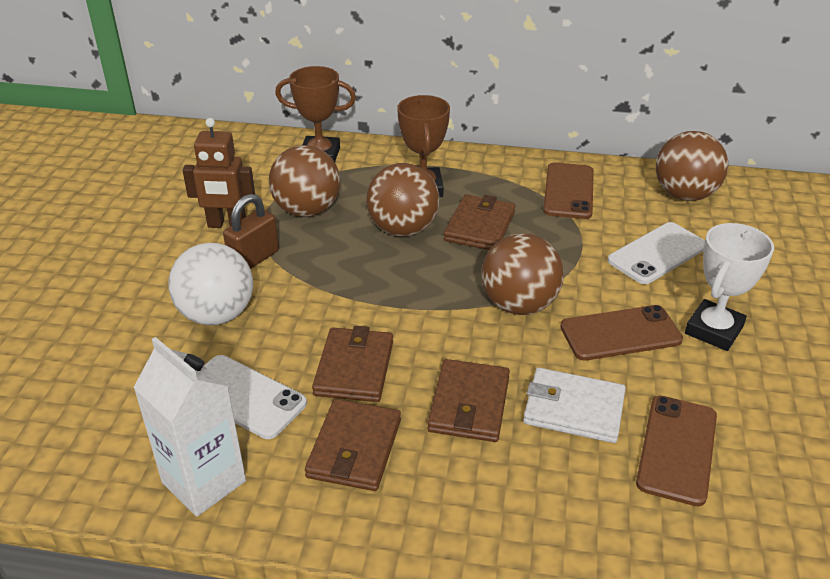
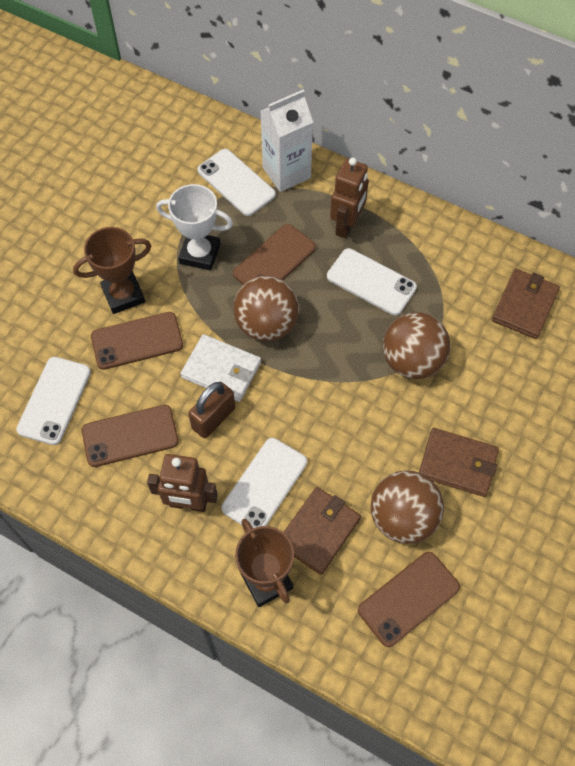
brown ball: 4 -> 3
brown phone: 3 -> 4
brown robot: 1 -> 2
brown wallet: 4 -> 3
white ball: 1 -> 0
white phone: 2 -> 4

